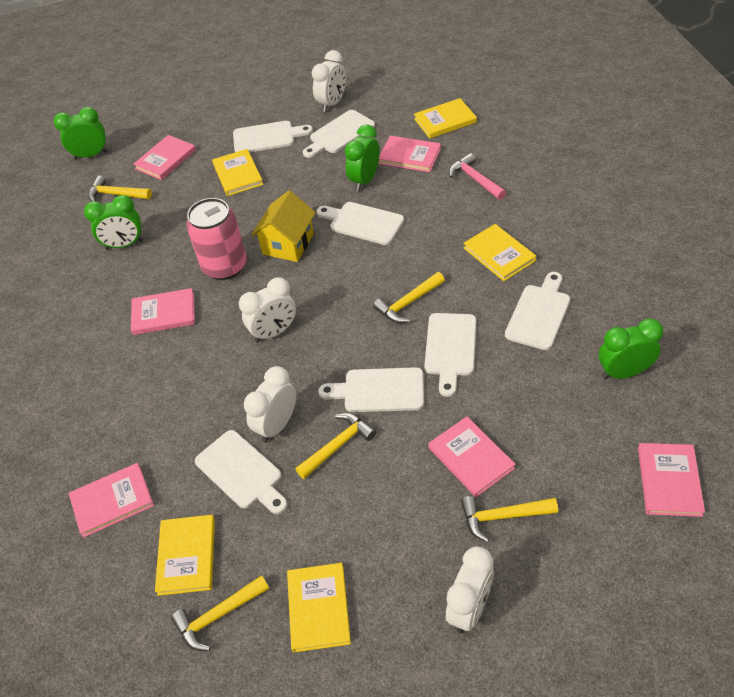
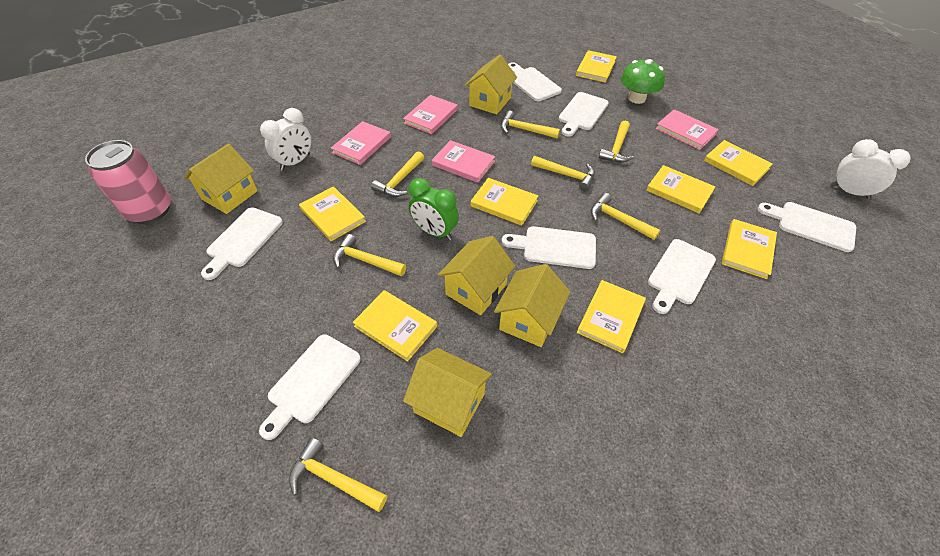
green clock: 4 -> 1
green mushroom: 0 -> 1
pink book: 6 -> 4
pink hammer: 1 -> 0
white clock: 4 -> 2
yellow book: 5 -> 8
yellow hammer: 5 -> 7
yellow house: 1 -> 5

